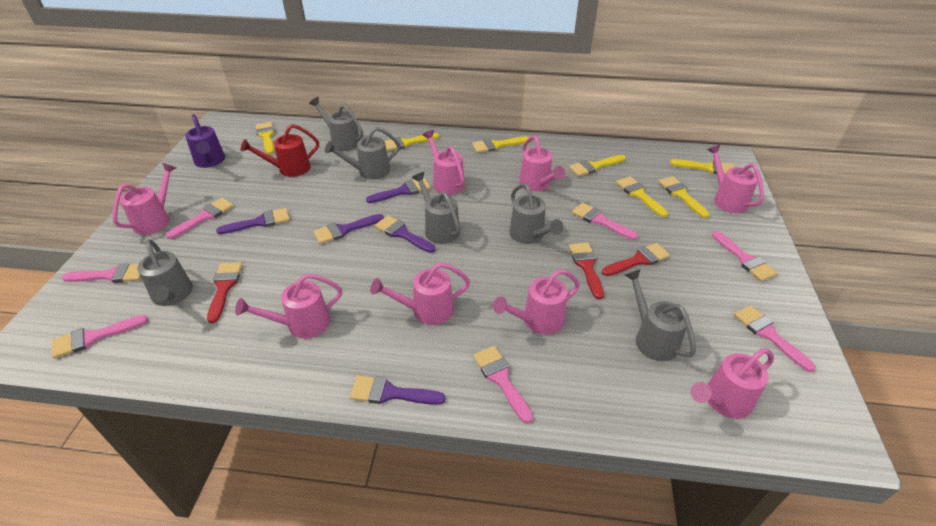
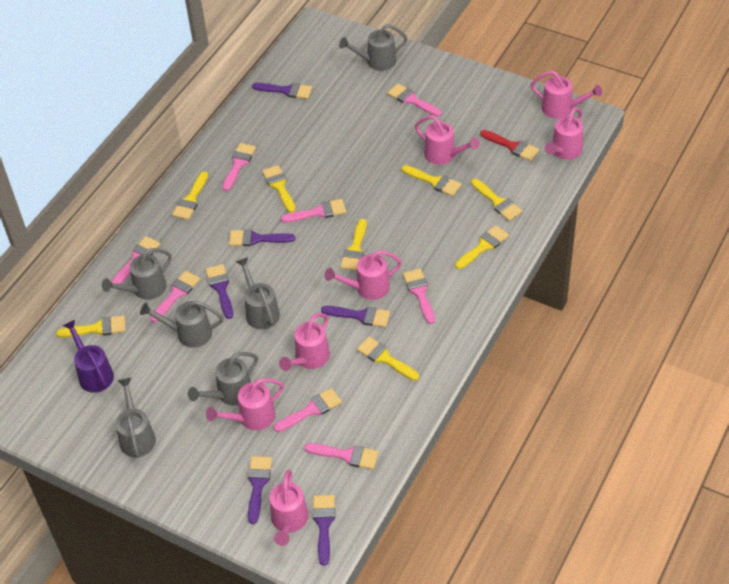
pink brush: 7 -> 8
pink watering can: 8 -> 7
purple brush: 5 -> 6
red brush: 3 -> 1
red watering can: 1 -> 0
yellow brush: 7 -> 8

